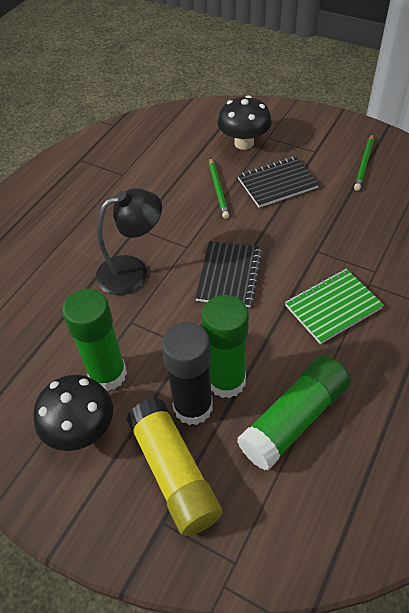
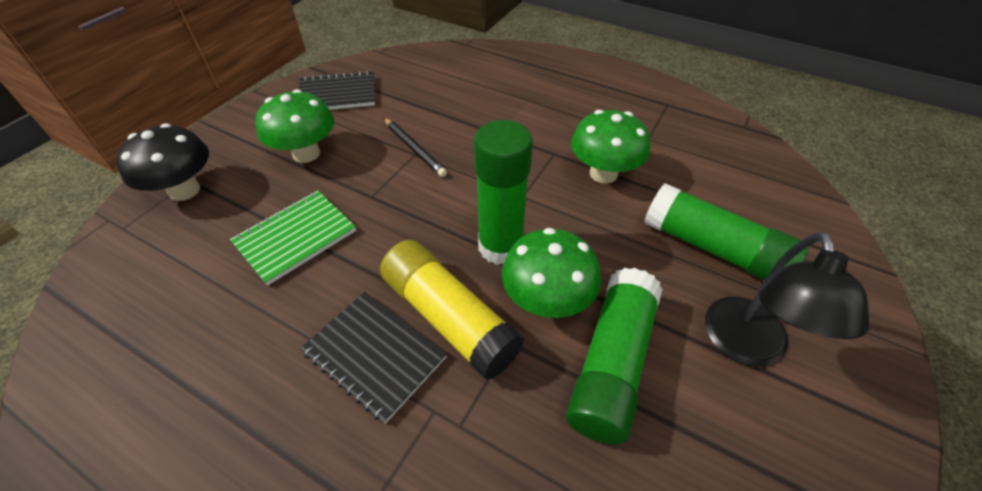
black glue stick: 1 -> 0
black mushroom: 2 -> 1
black pencil: 0 -> 1
green mushroom: 0 -> 3
green pencil: 2 -> 0

